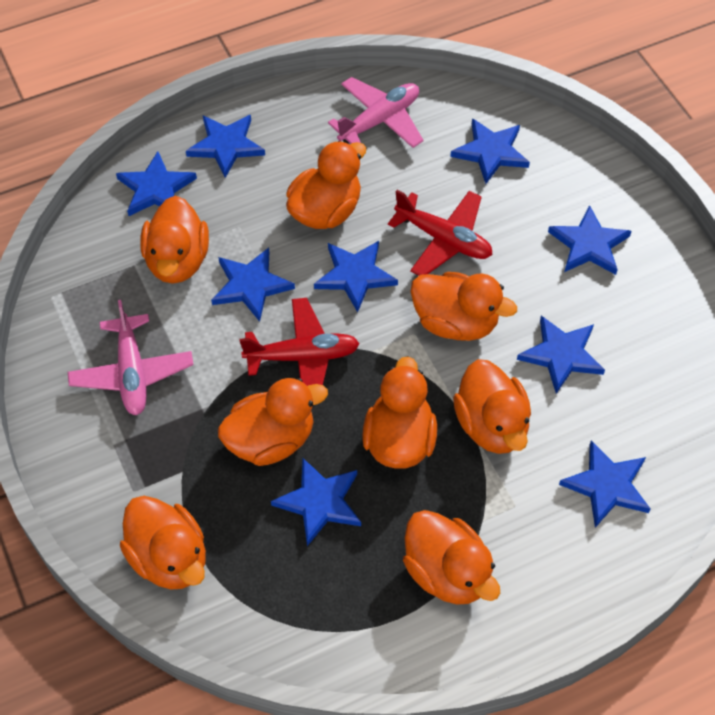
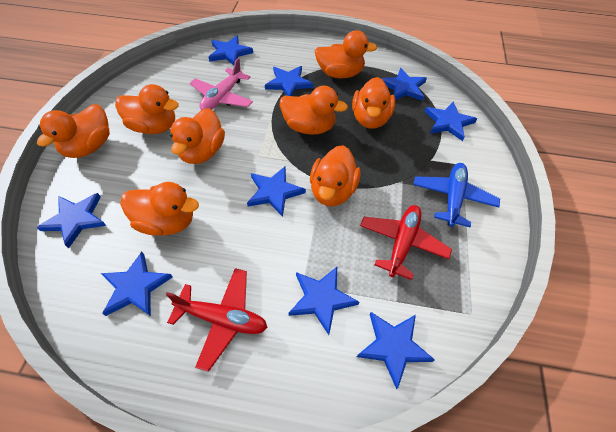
blue plane: 0 -> 1
pink plane: 2 -> 1

